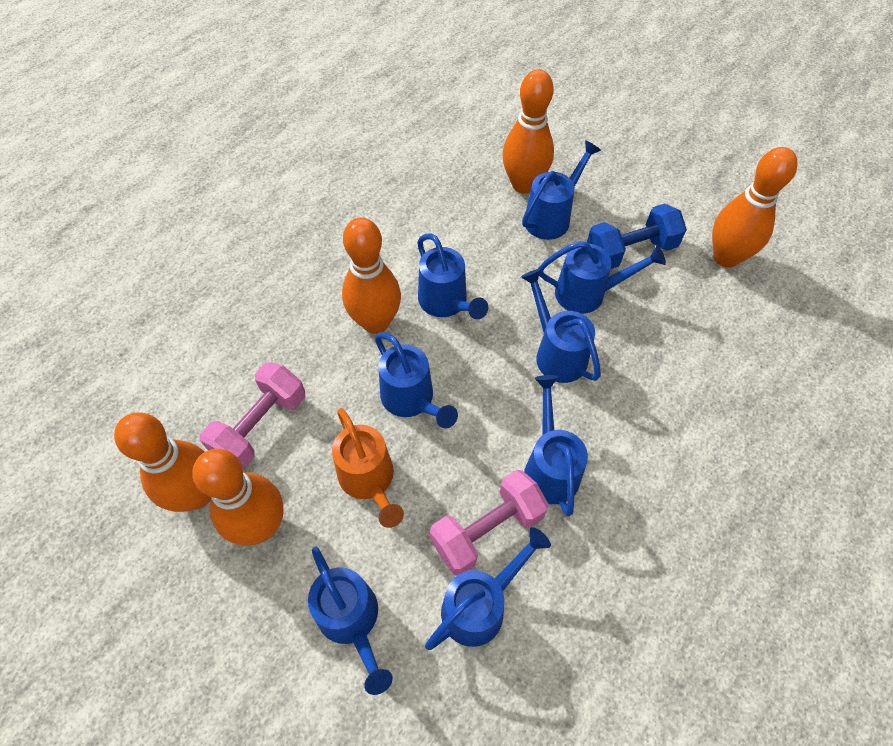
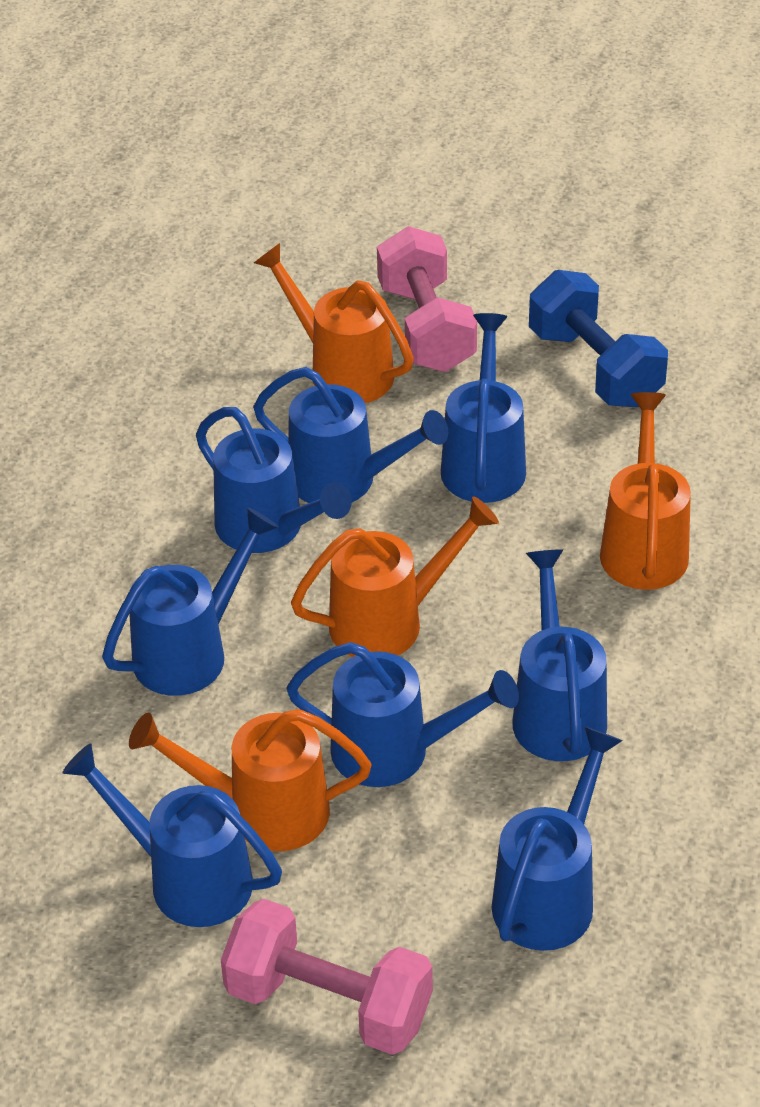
orange bowling pin: 5 -> 0
orange watering can: 1 -> 4

